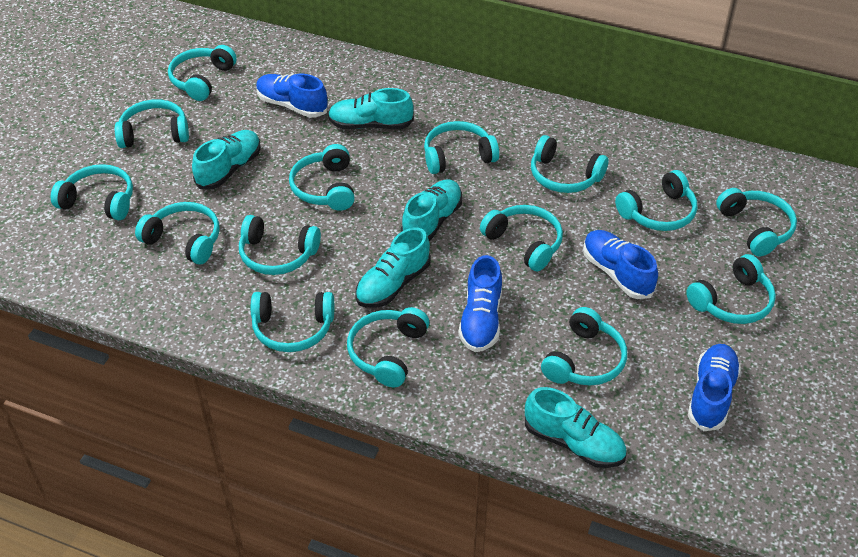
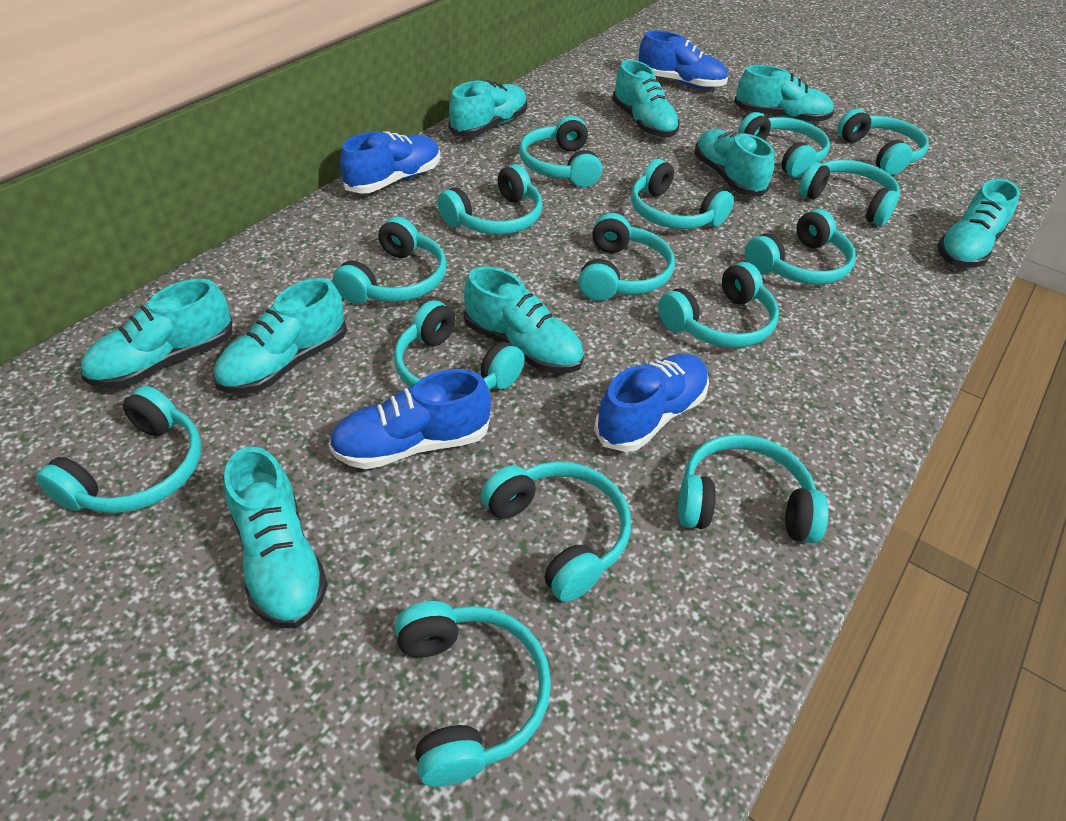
turquoise shoe: 5 -> 9

